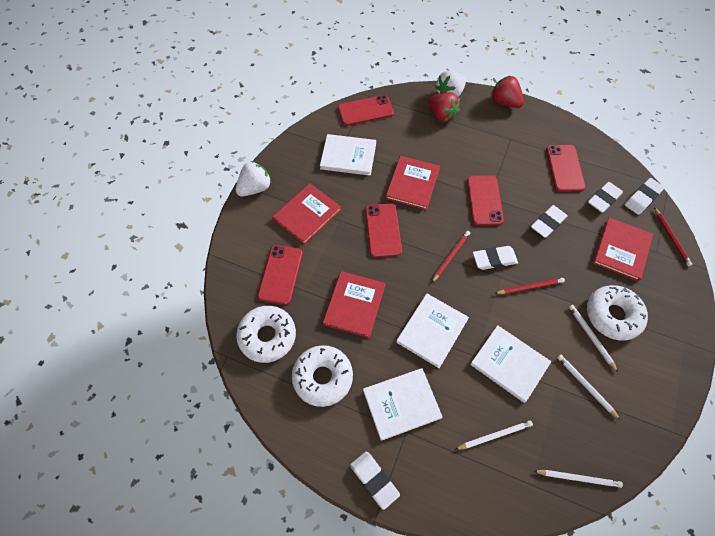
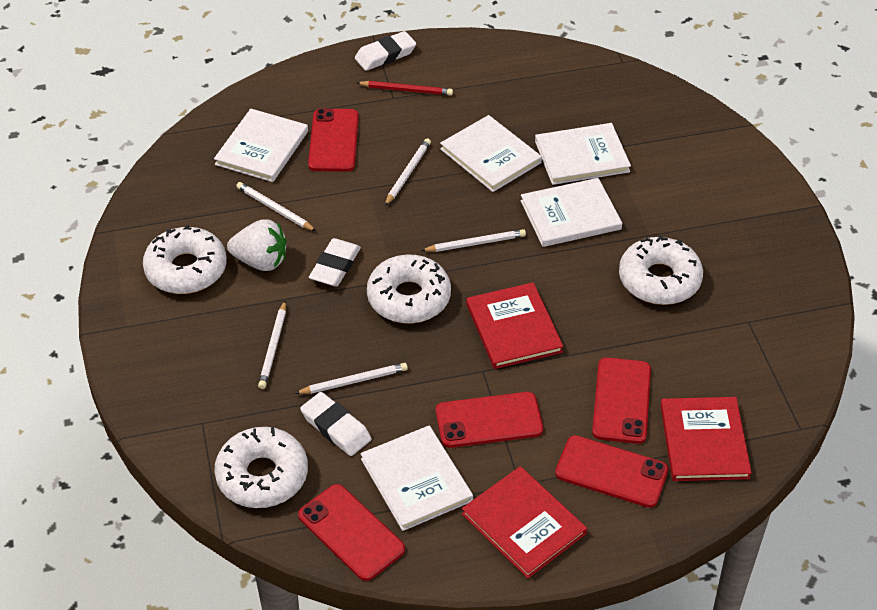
red book: 4 -> 3
red pencil: 3 -> 1
red strawberry: 2 -> 0
white book: 4 -> 5
white donut: 3 -> 4
white eraser: 5 -> 3
white pencil: 4 -> 5
white strawberry: 2 -> 1

